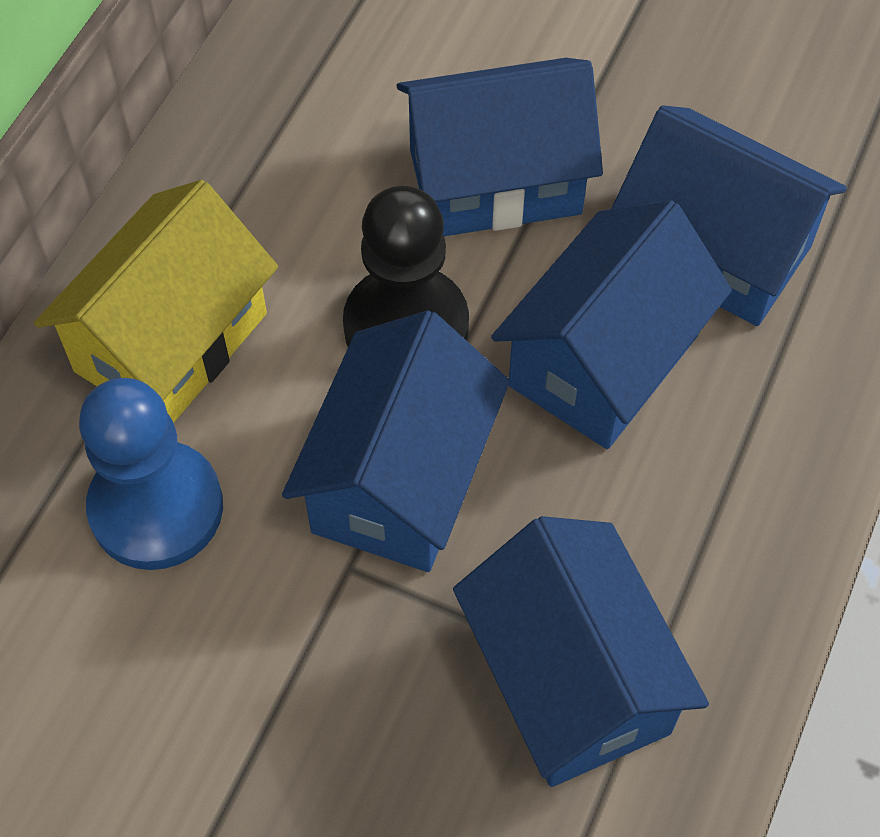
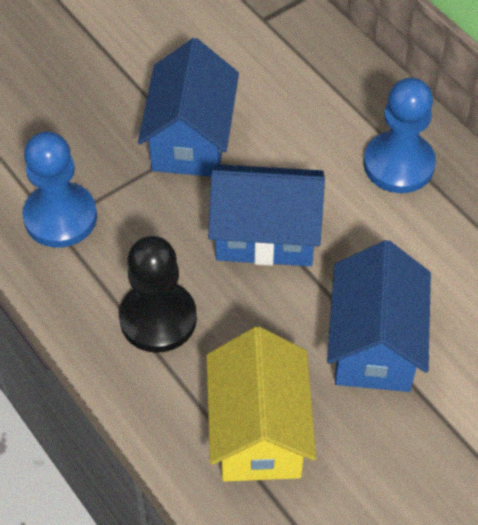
blue house: 5 -> 3
blue pawn: 1 -> 2

